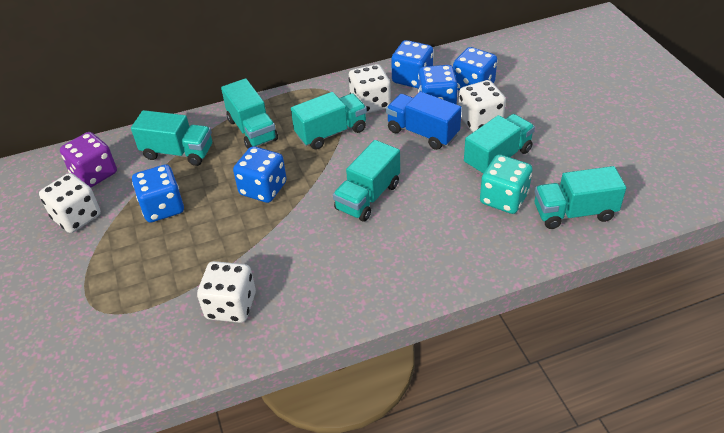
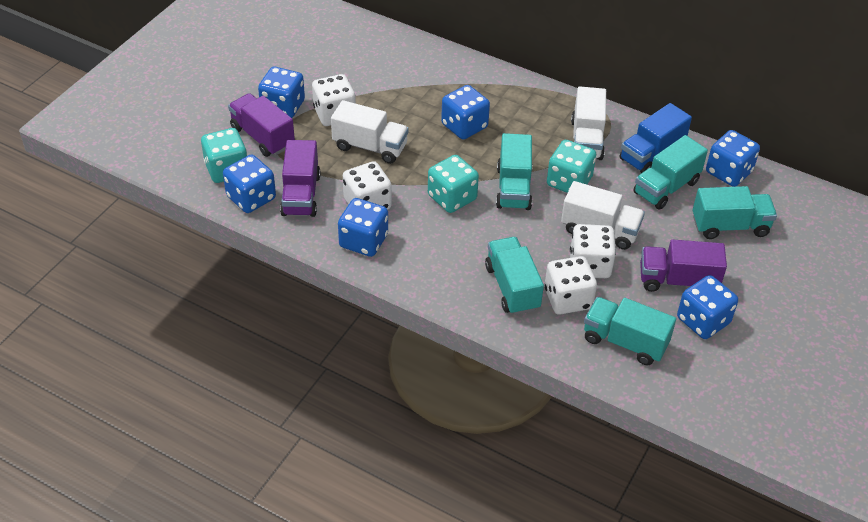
blue dice: 5 -> 6
purple dice: 1 -> 0
purple truck: 0 -> 3
turquoise dice: 1 -> 3
turquoise truck: 6 -> 5
white truck: 0 -> 3

